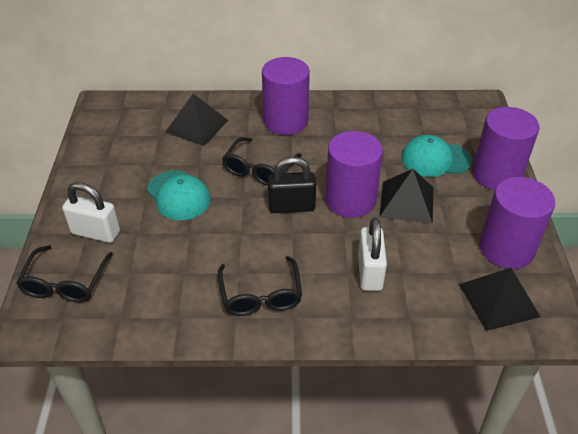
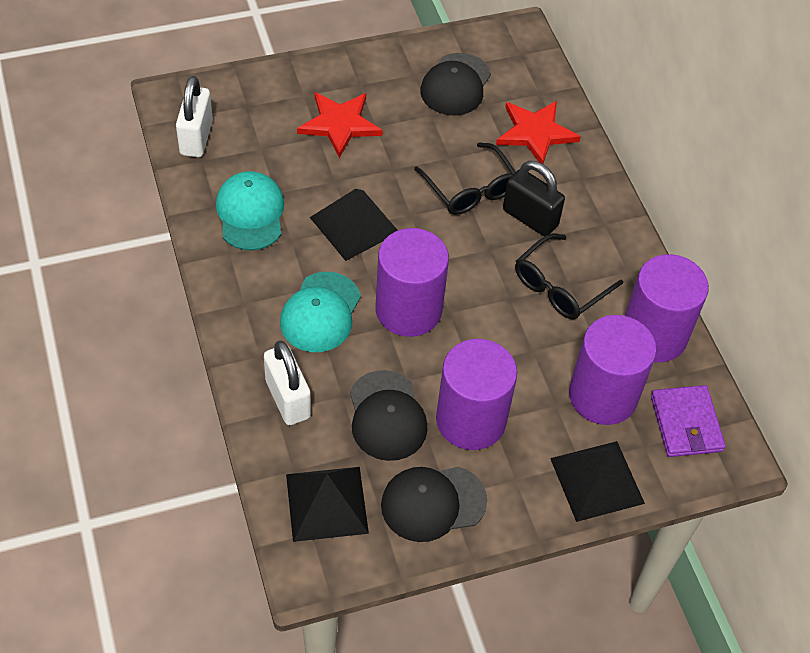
black cap: 0 -> 3
black glasses: 3 -> 2
purple wallet: 0 -> 1
red star: 0 -> 2

